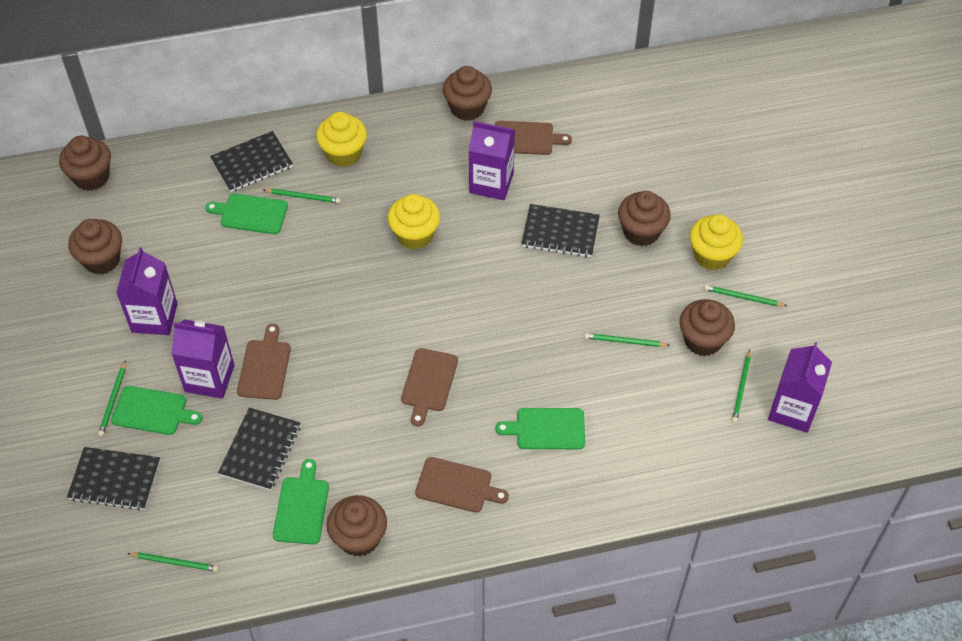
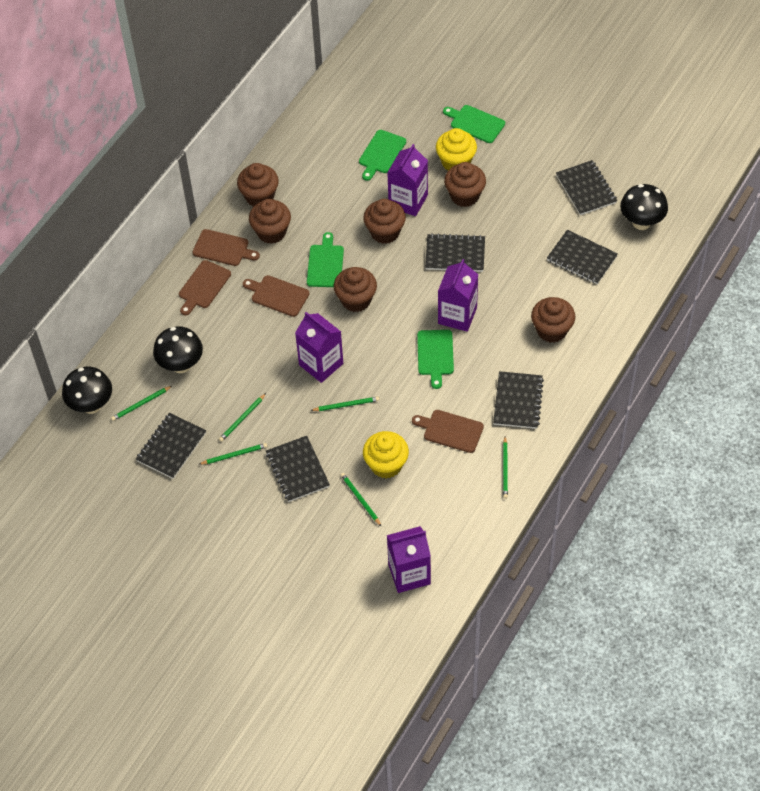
black mushroom: 0 -> 3
black notebook: 4 -> 6
yellow cupcake: 3 -> 2

